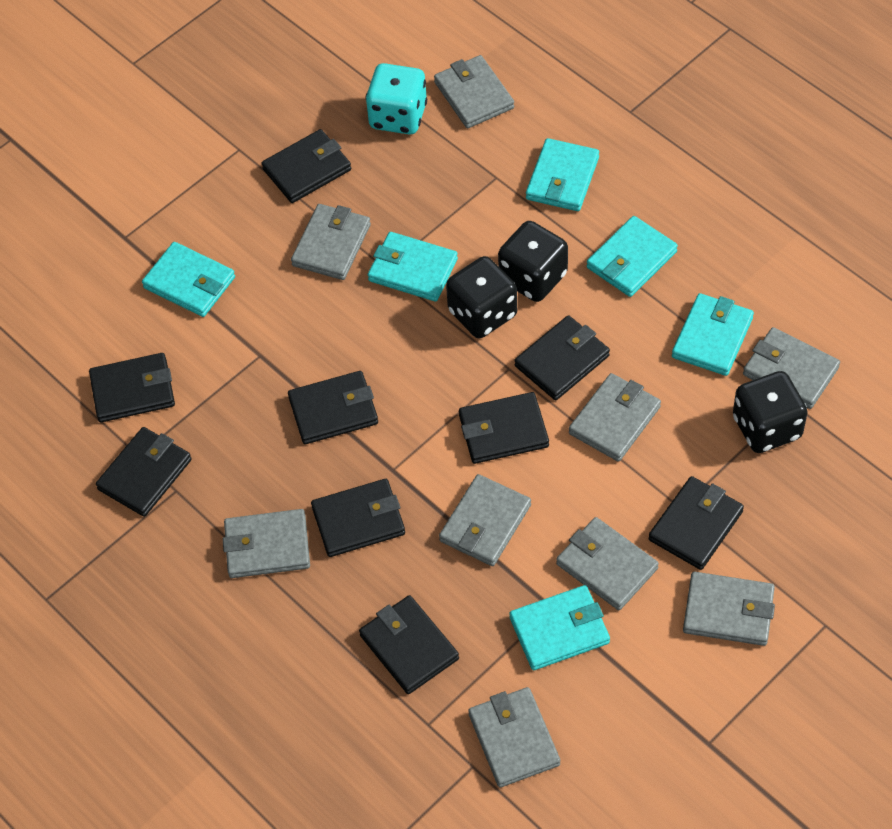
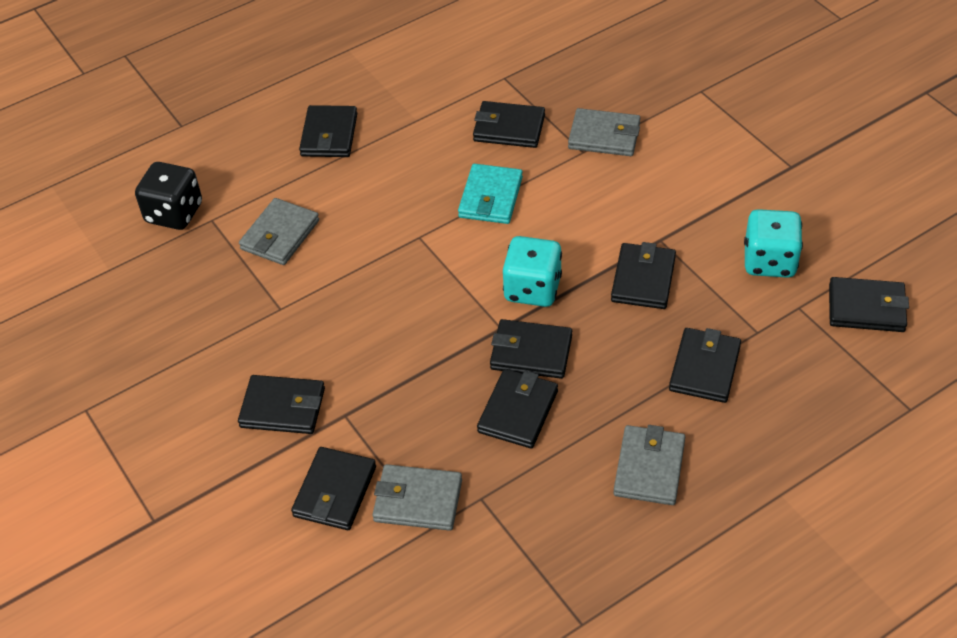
black dice: 3 -> 1
grey wallet: 9 -> 4
turquoise dice: 1 -> 2
turquoise wallet: 6 -> 1

